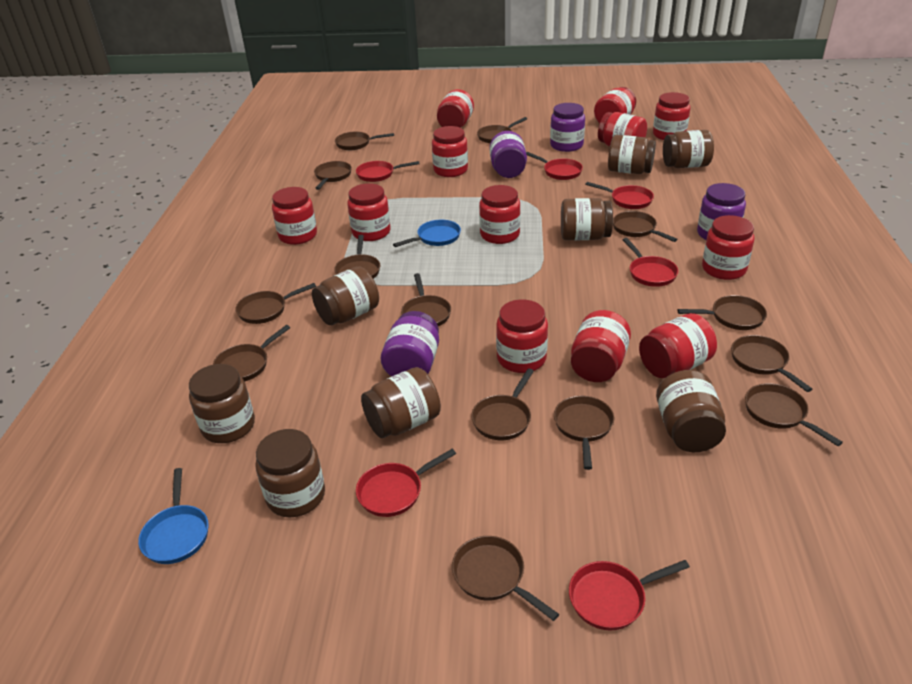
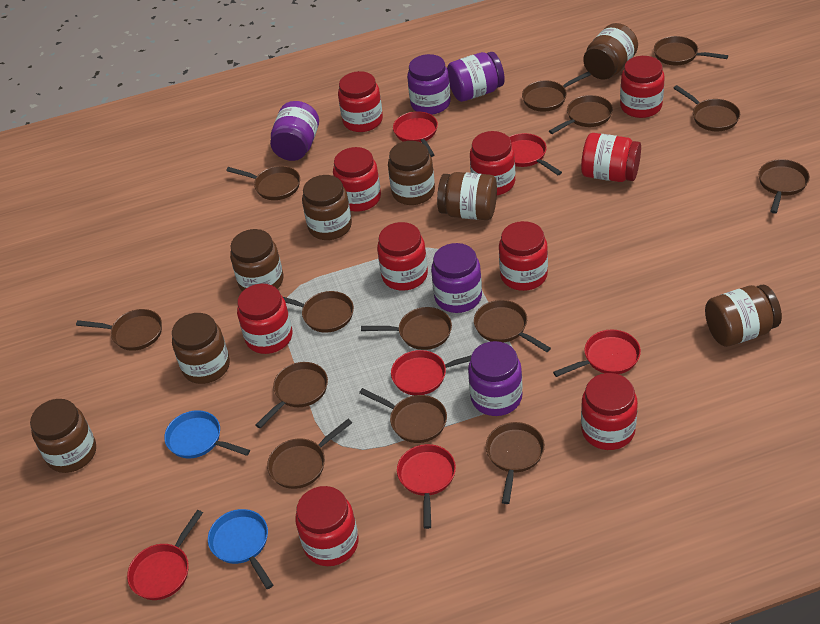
purple jar: 4 -> 5
red jar: 12 -> 10

